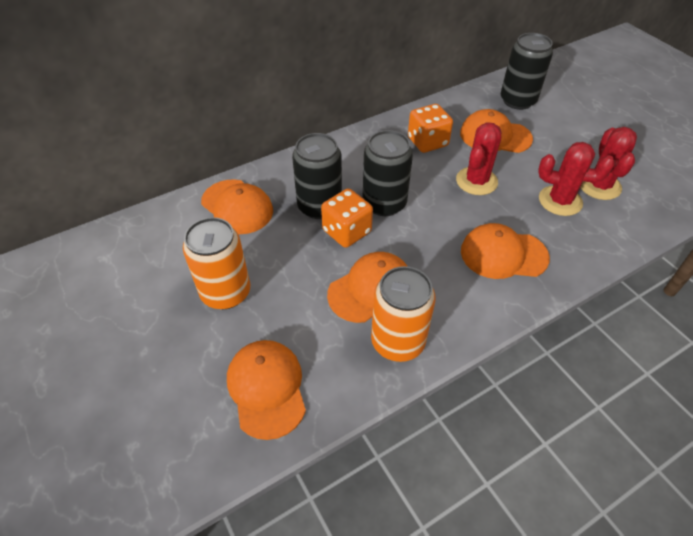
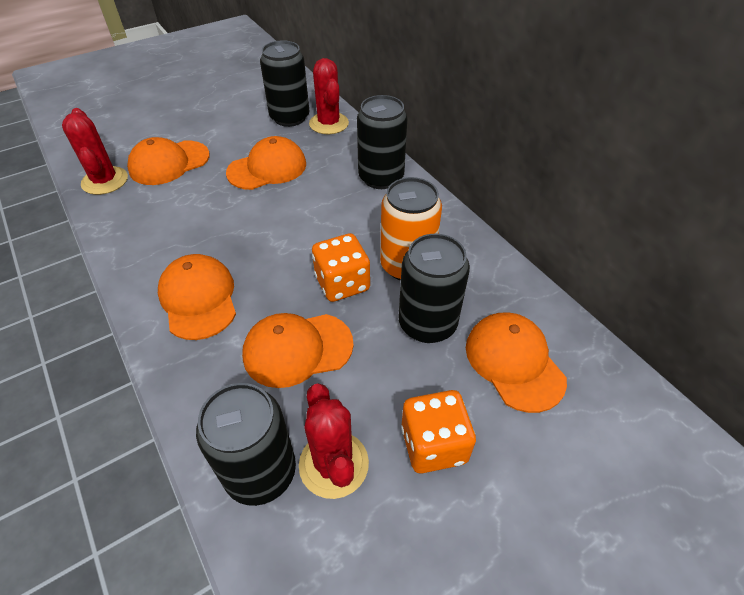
black can: 3 -> 4
orange can: 2 -> 1

